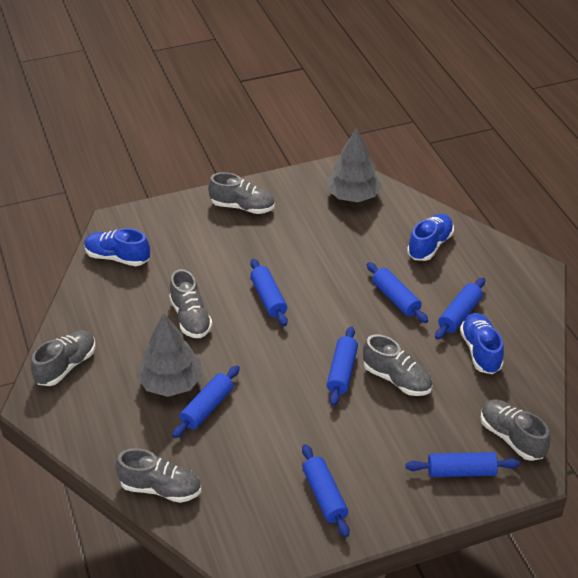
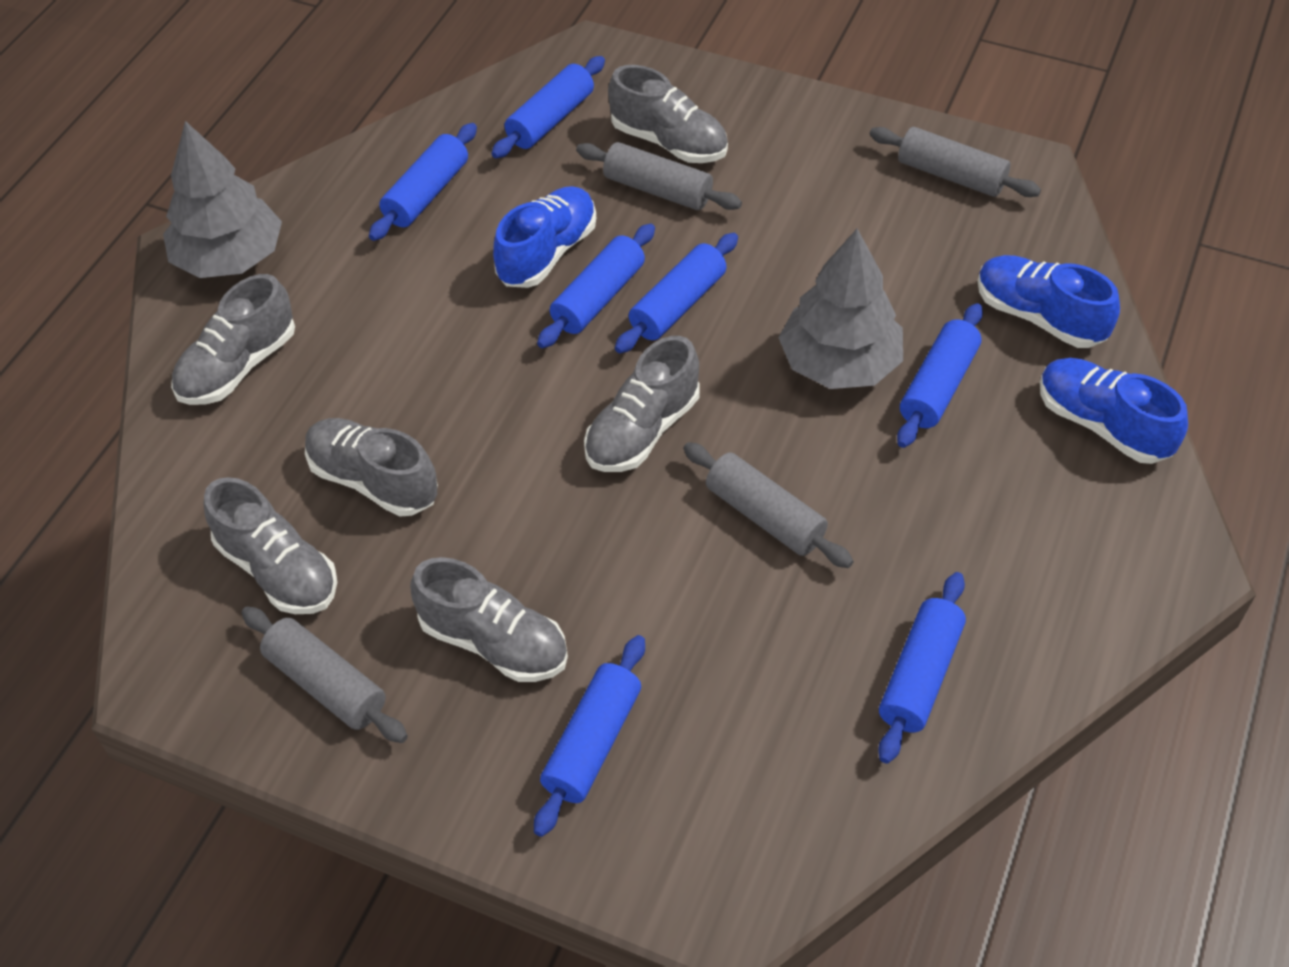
grey rolling pin: 0 -> 4

